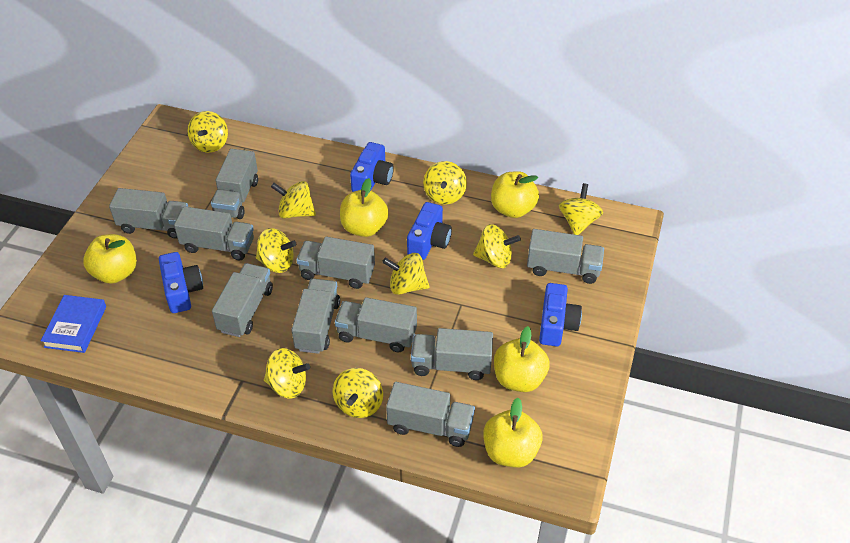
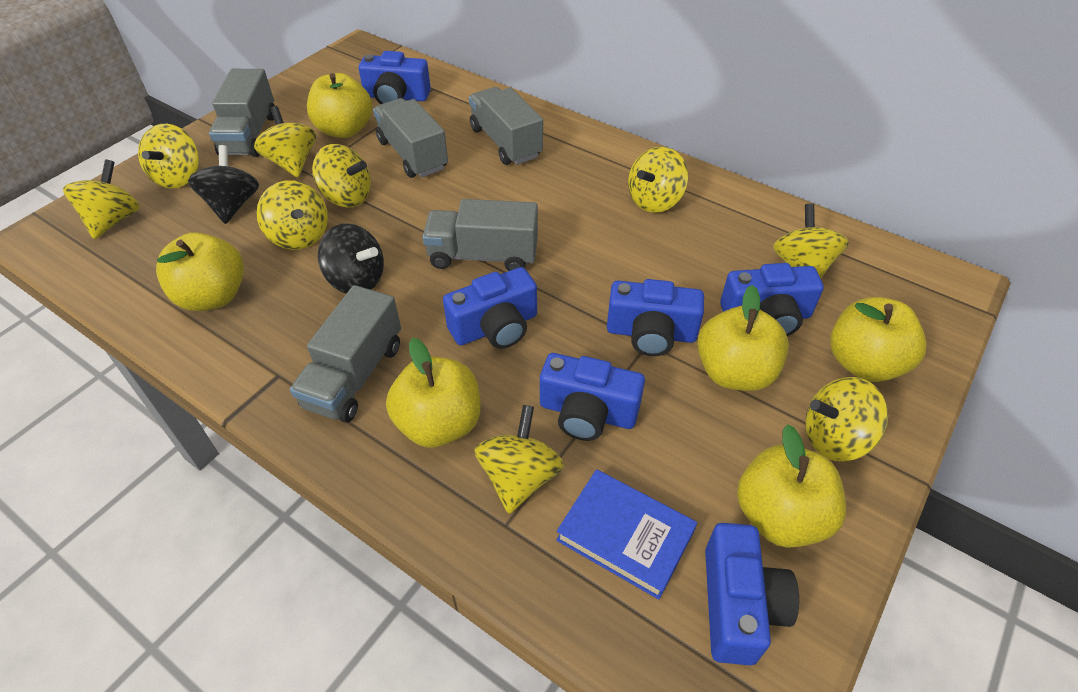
black spinning top: 0 -> 2
blue camera: 4 -> 6
grey truck: 10 -> 5
yellow apple: 5 -> 6

